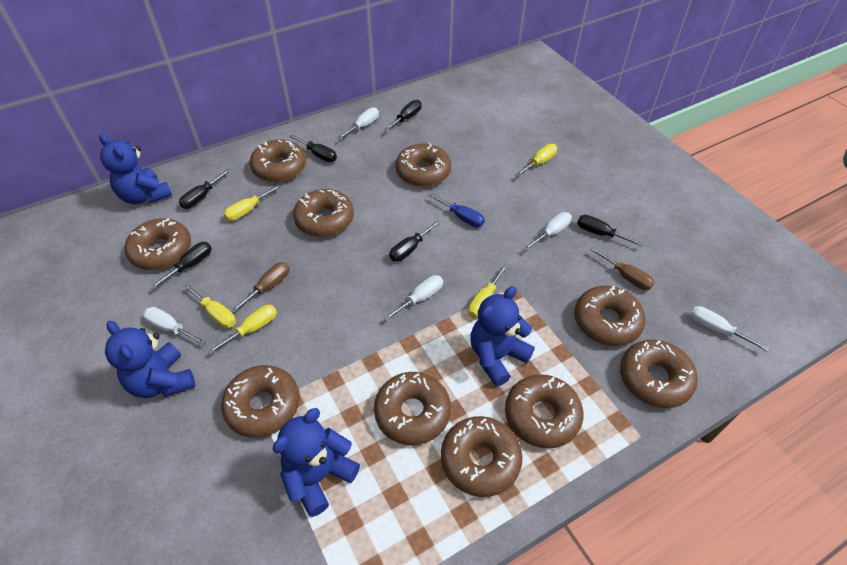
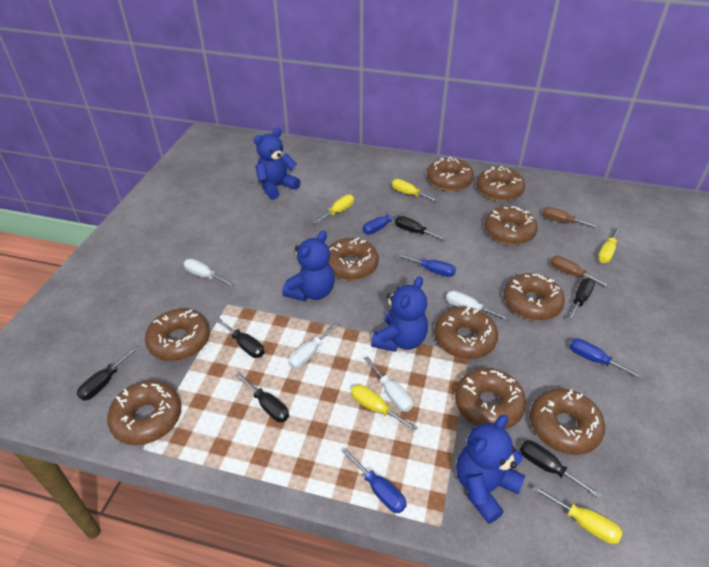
blue screwdriver: 1 -> 4
white screwdriver: 5 -> 4

